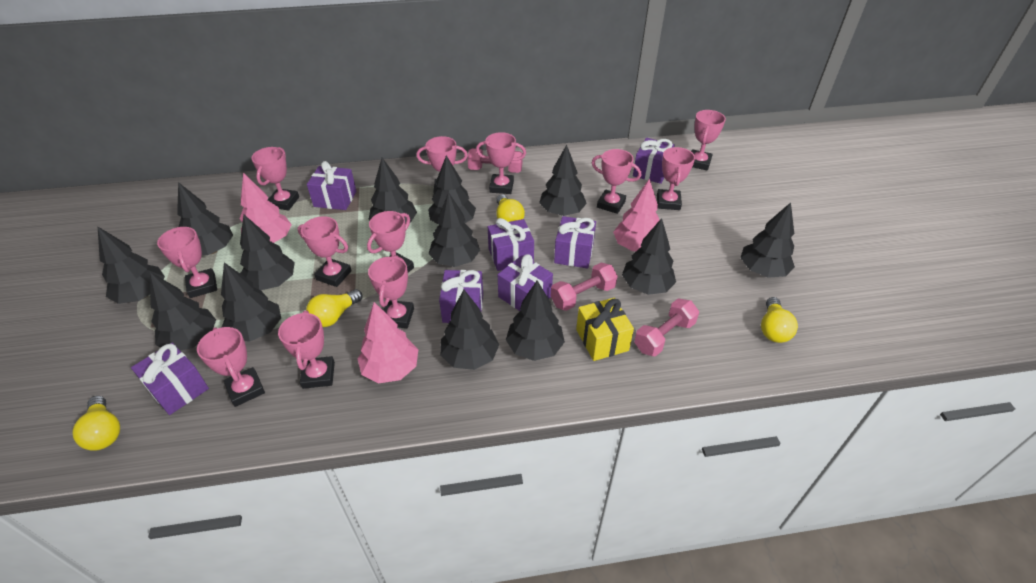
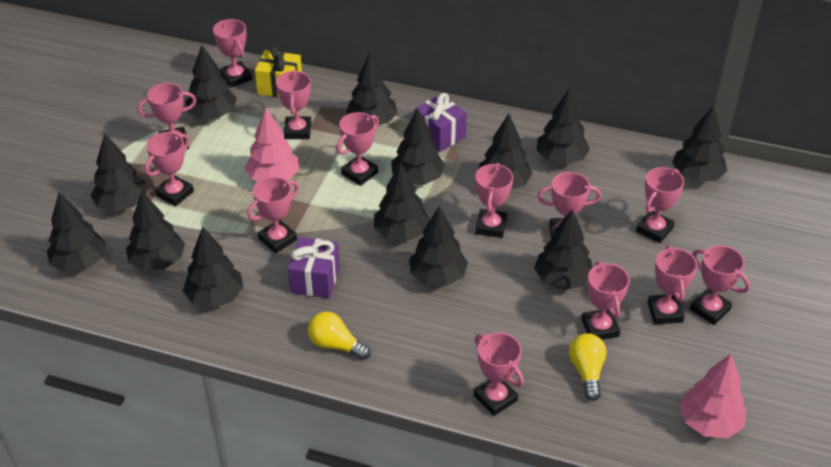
pink dumbbell: 3 -> 0
pink tree: 3 -> 2
pink trophy: 12 -> 13
purple gift: 7 -> 2
yellow light bulb: 4 -> 2

